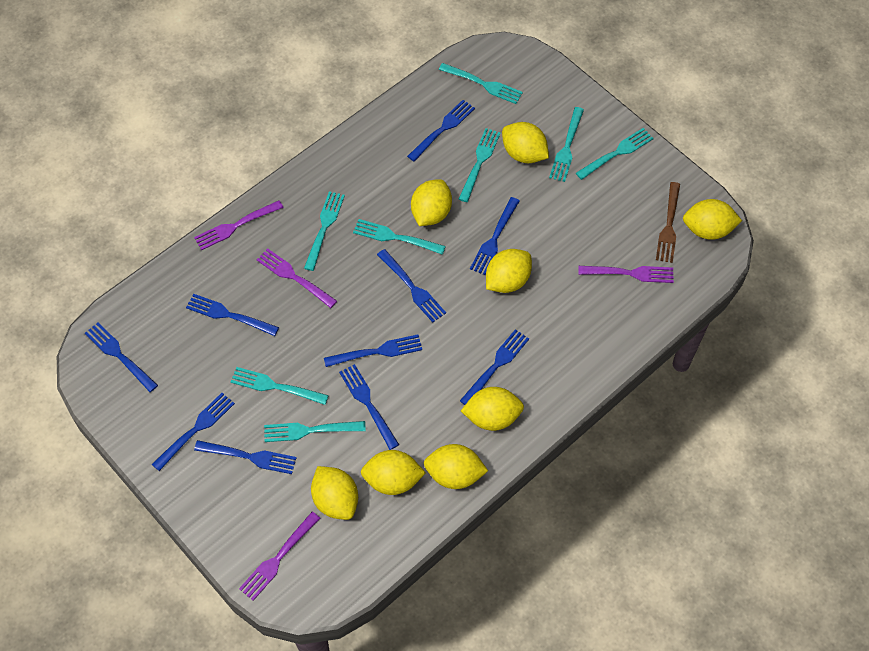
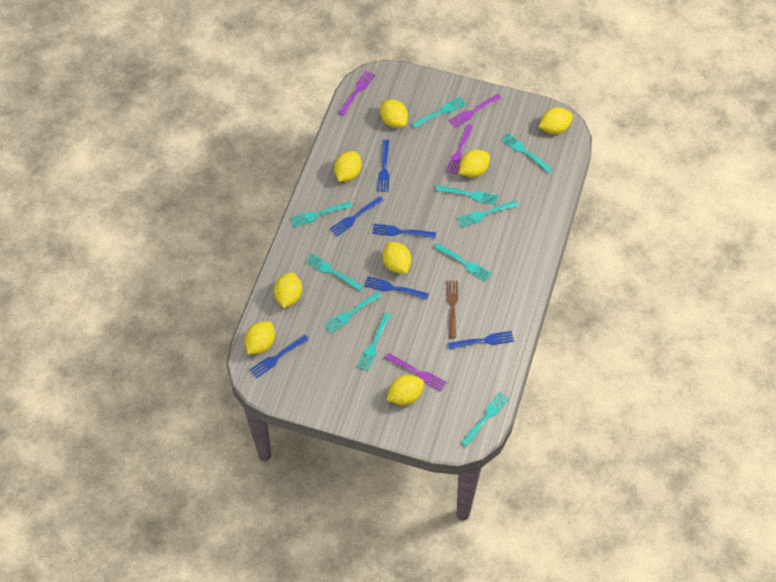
blue fork: 10 -> 6
turquoise fork: 8 -> 10

